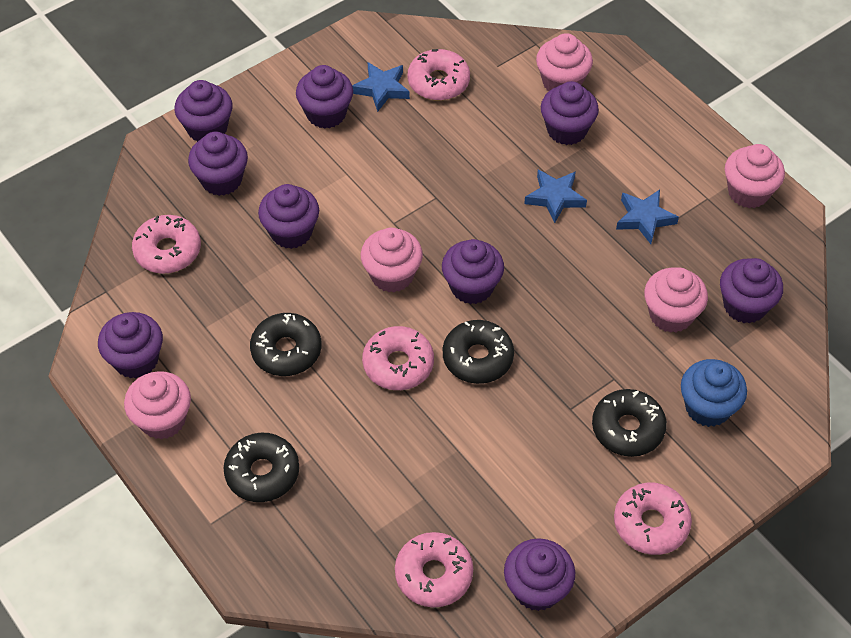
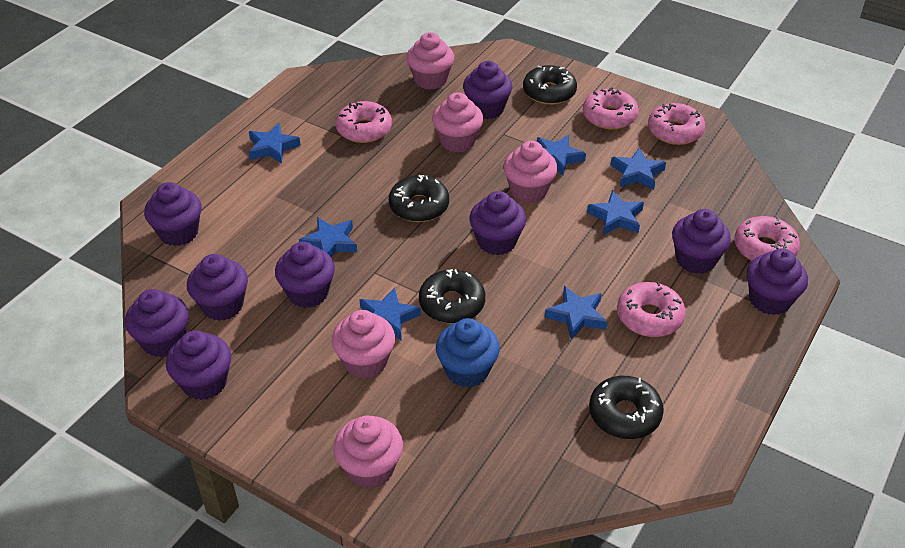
blue star: 3 -> 7

